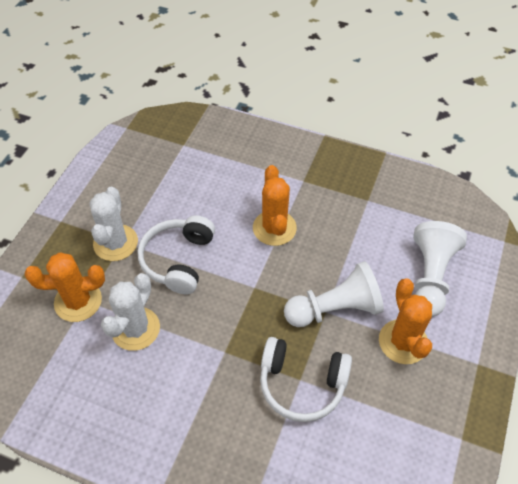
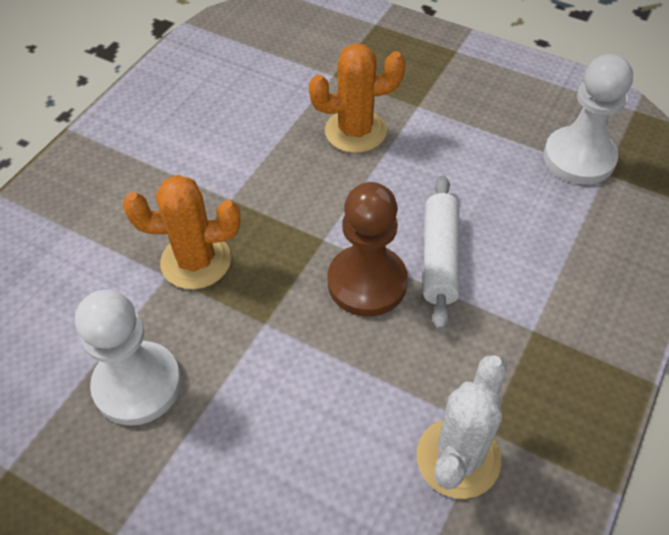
brown pawn: 0 -> 1
orange cactus: 3 -> 2
white cactus: 2 -> 1
white headphones: 2 -> 0
white rolling pin: 0 -> 1

